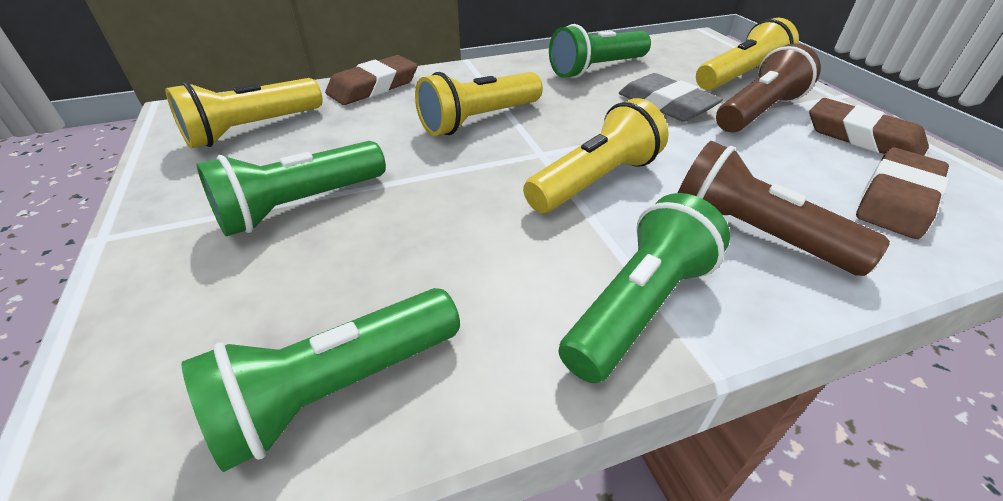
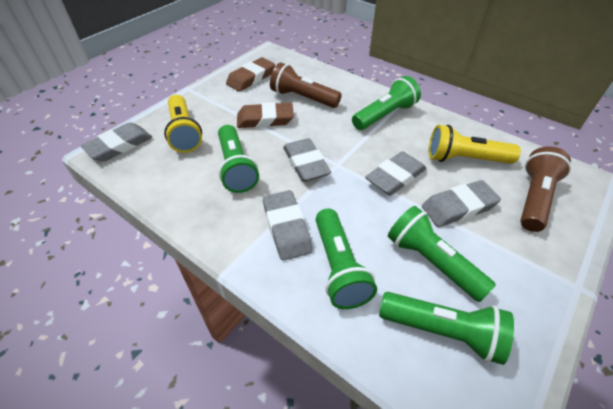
brown eraser: 3 -> 2
green flashlight: 4 -> 5
grey eraser: 1 -> 5
yellow flashlight: 4 -> 2

